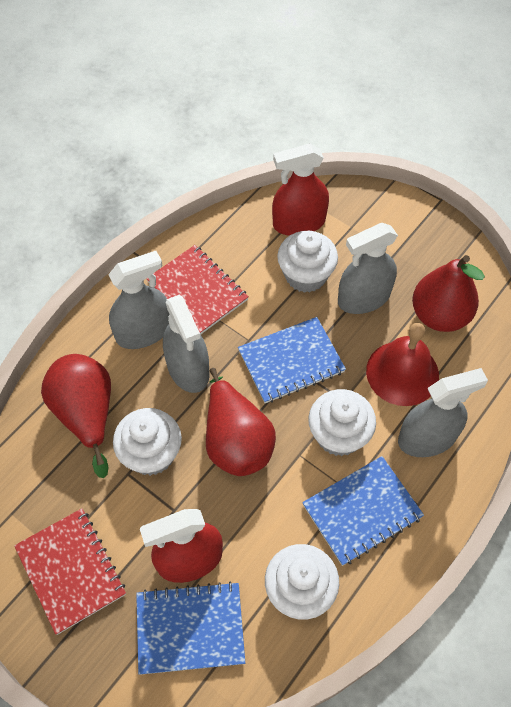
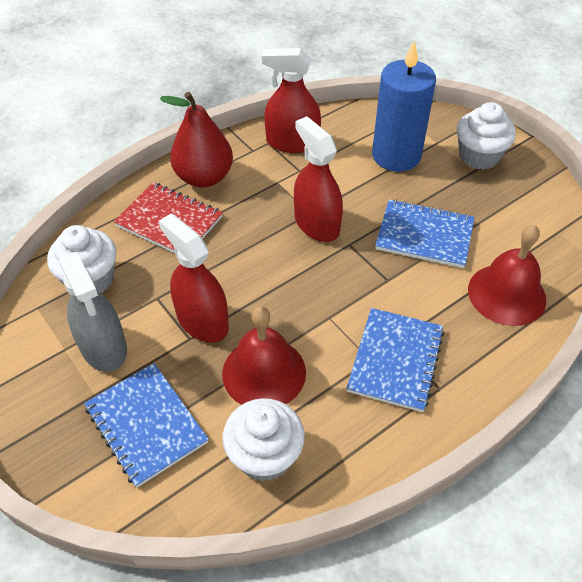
blue candle: 0 -> 1
grey spray bottle: 4 -> 1
red bell: 1 -> 2
red notebook: 2 -> 1
red pear: 3 -> 1
red spray bottle: 2 -> 3
white cupcake: 4 -> 3

